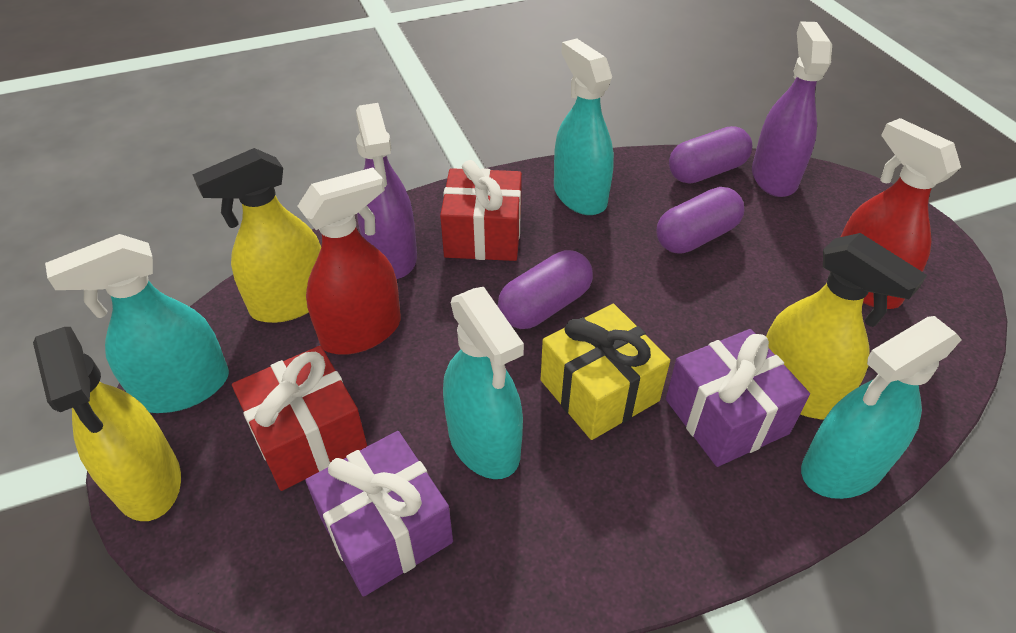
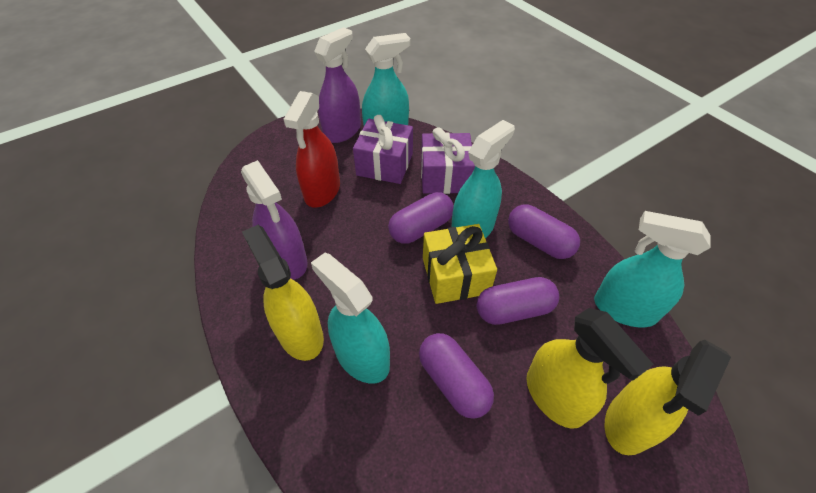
purple capsule: 3 -> 4
red gift: 2 -> 0
red spray bottle: 2 -> 1

